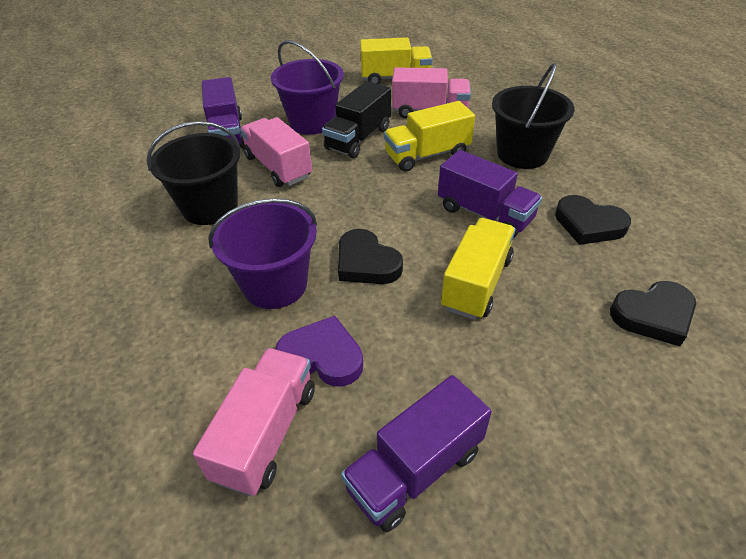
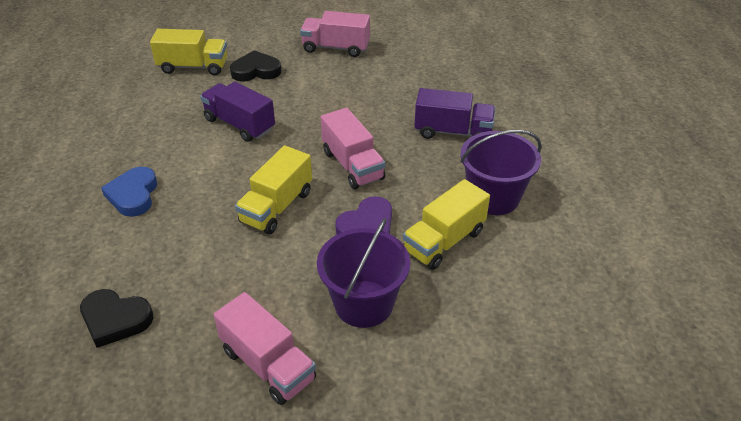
black bucket: 2 -> 0
black heart: 3 -> 2
black truck: 1 -> 0
blue heart: 0 -> 1
purple truck: 3 -> 2

